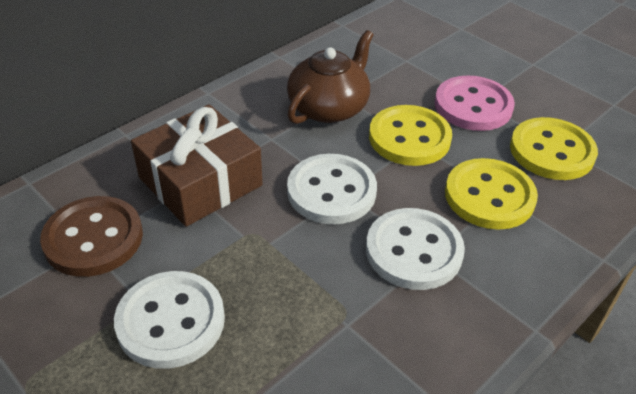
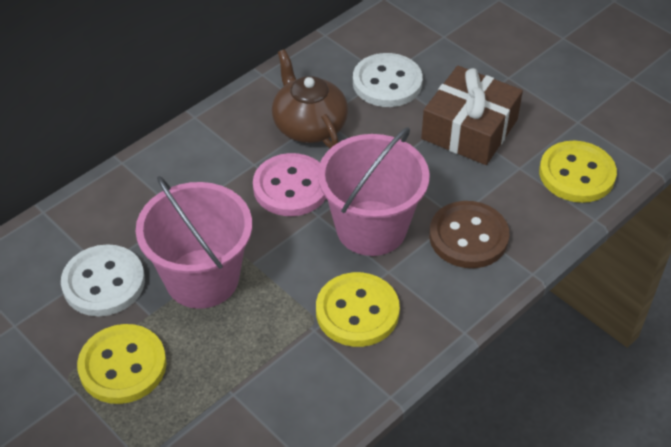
pink bucket: 0 -> 2
white button: 3 -> 2

